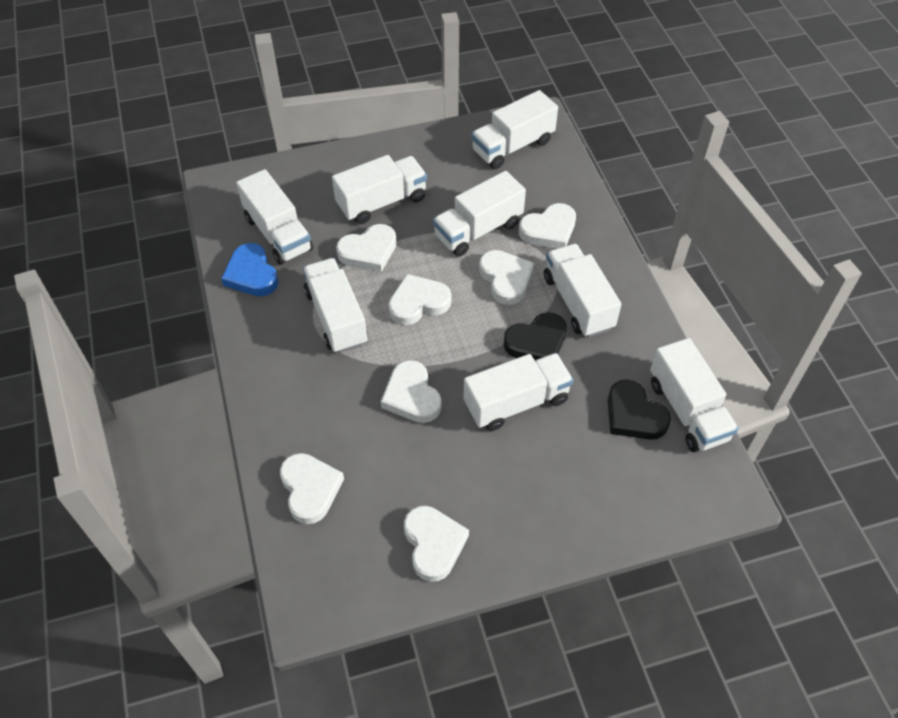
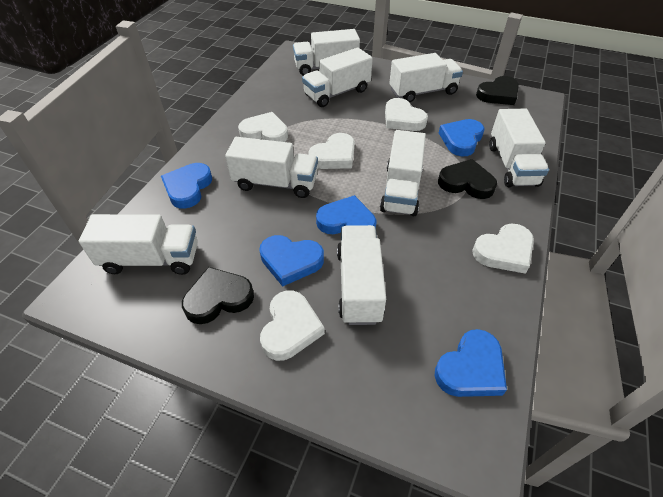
black heart: 2 -> 3
blue heart: 1 -> 5
white heart: 7 -> 5

